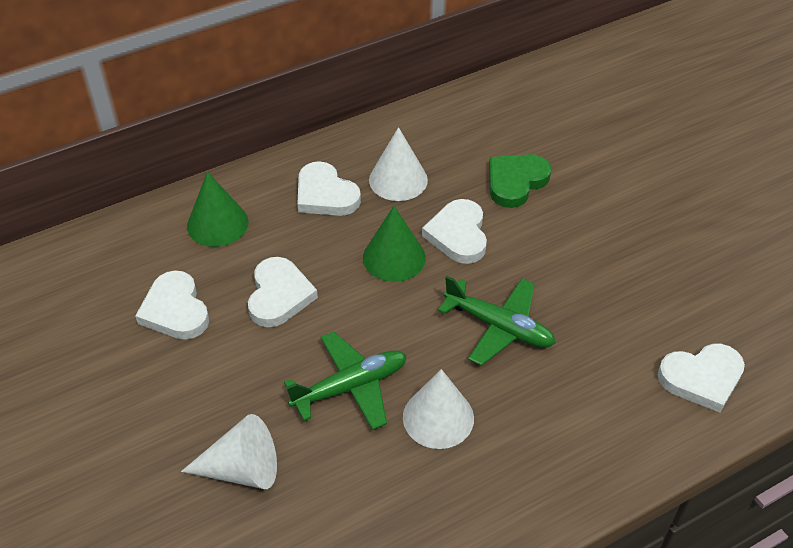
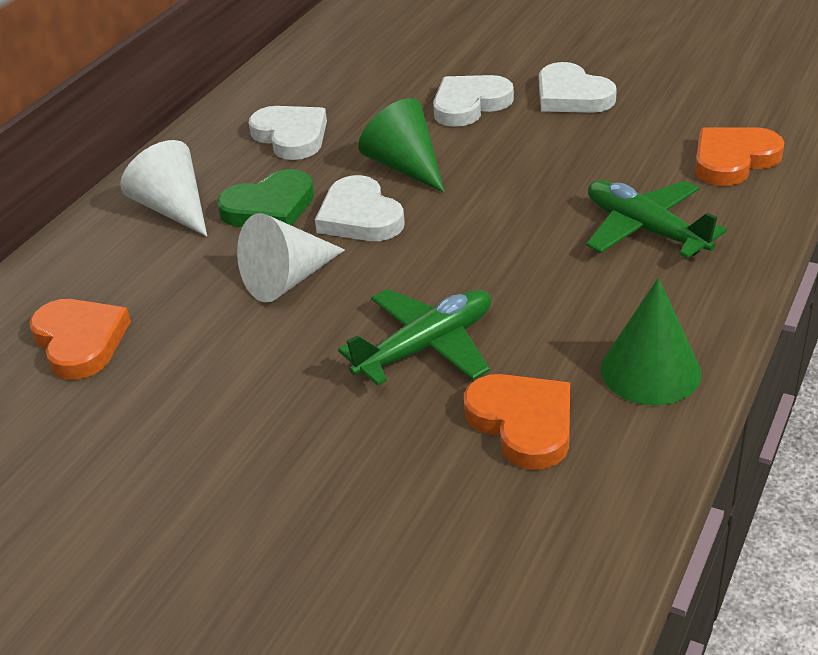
orange heart: 0 -> 3
white cone: 3 -> 2
white heart: 5 -> 4

